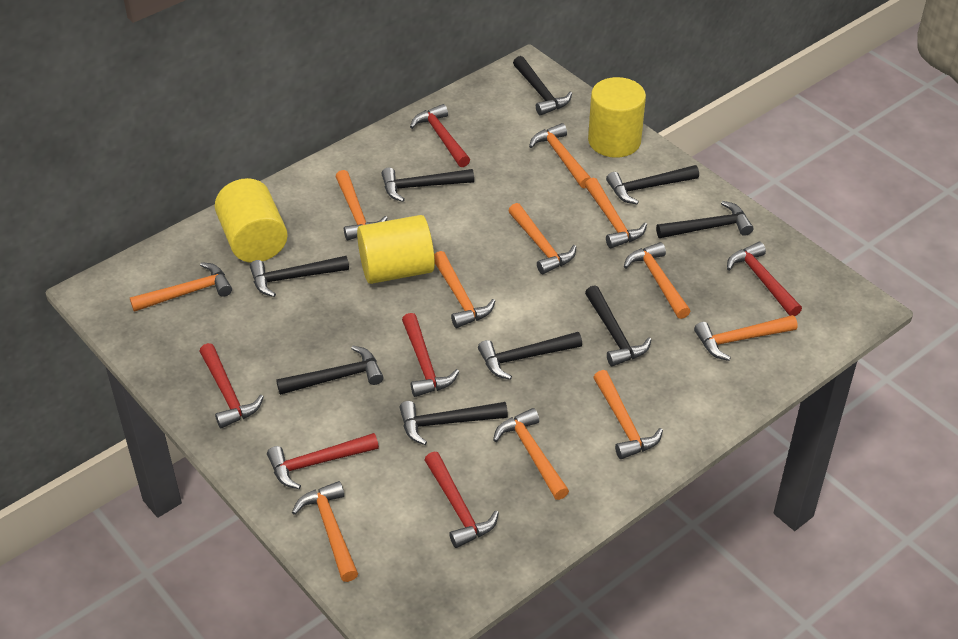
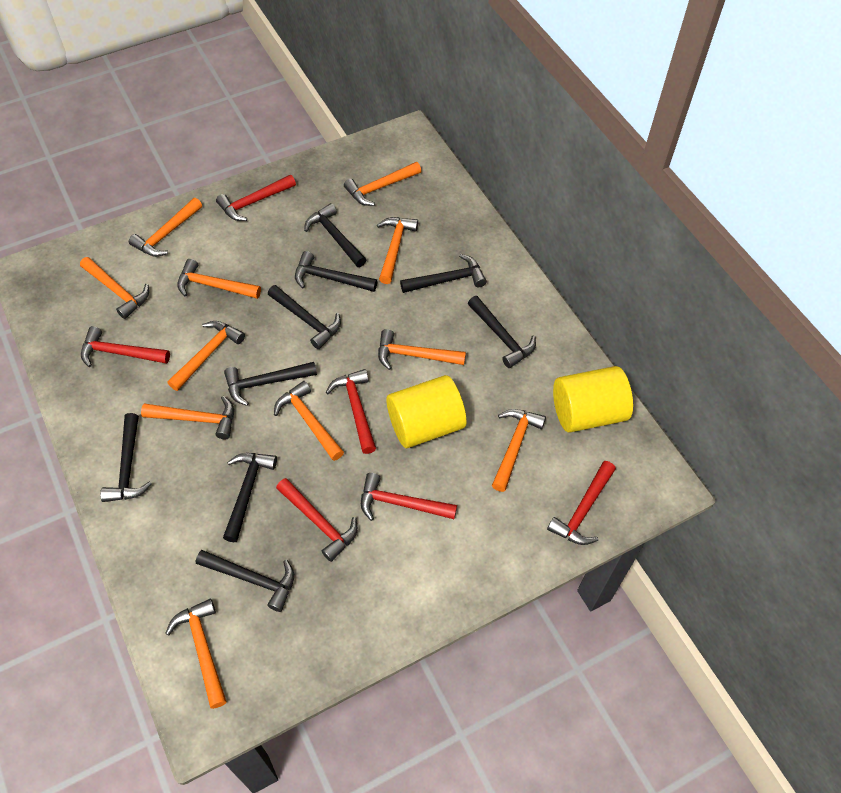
yellow cylinder: 3 -> 2

